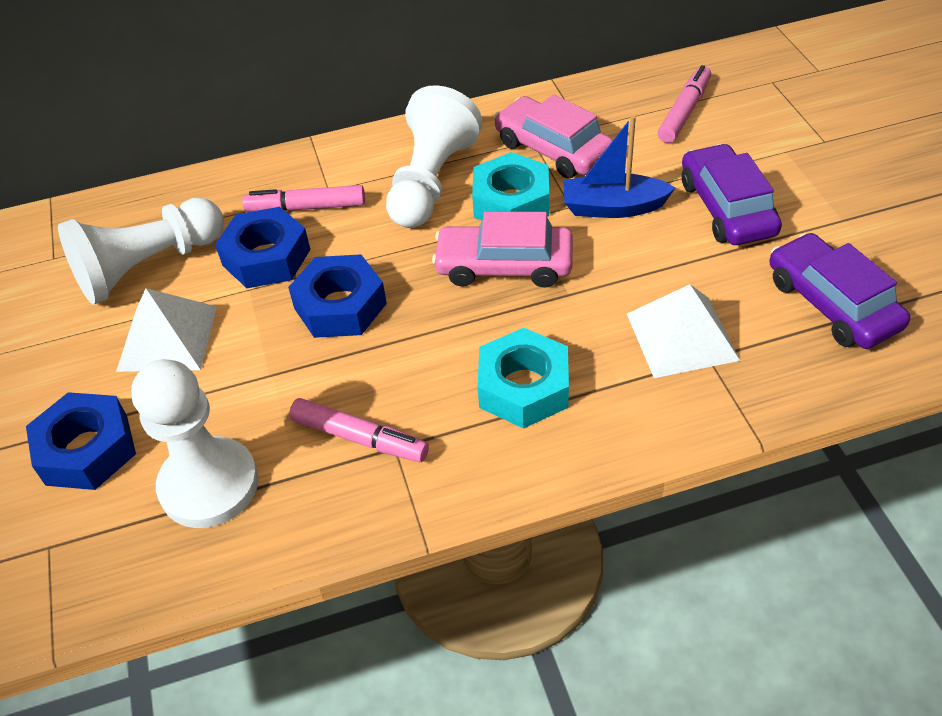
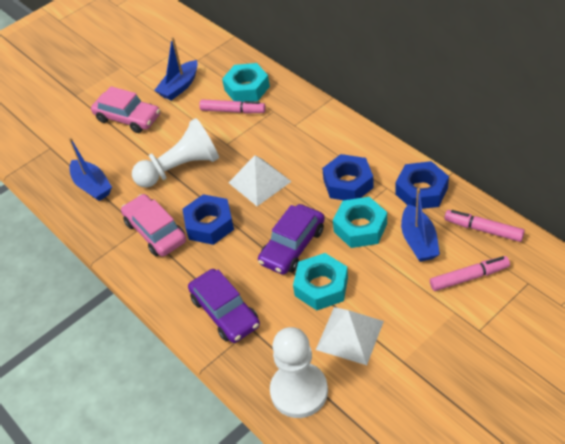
blue boat: 1 -> 3
turquoise nut: 2 -> 3
white pawn: 3 -> 2

